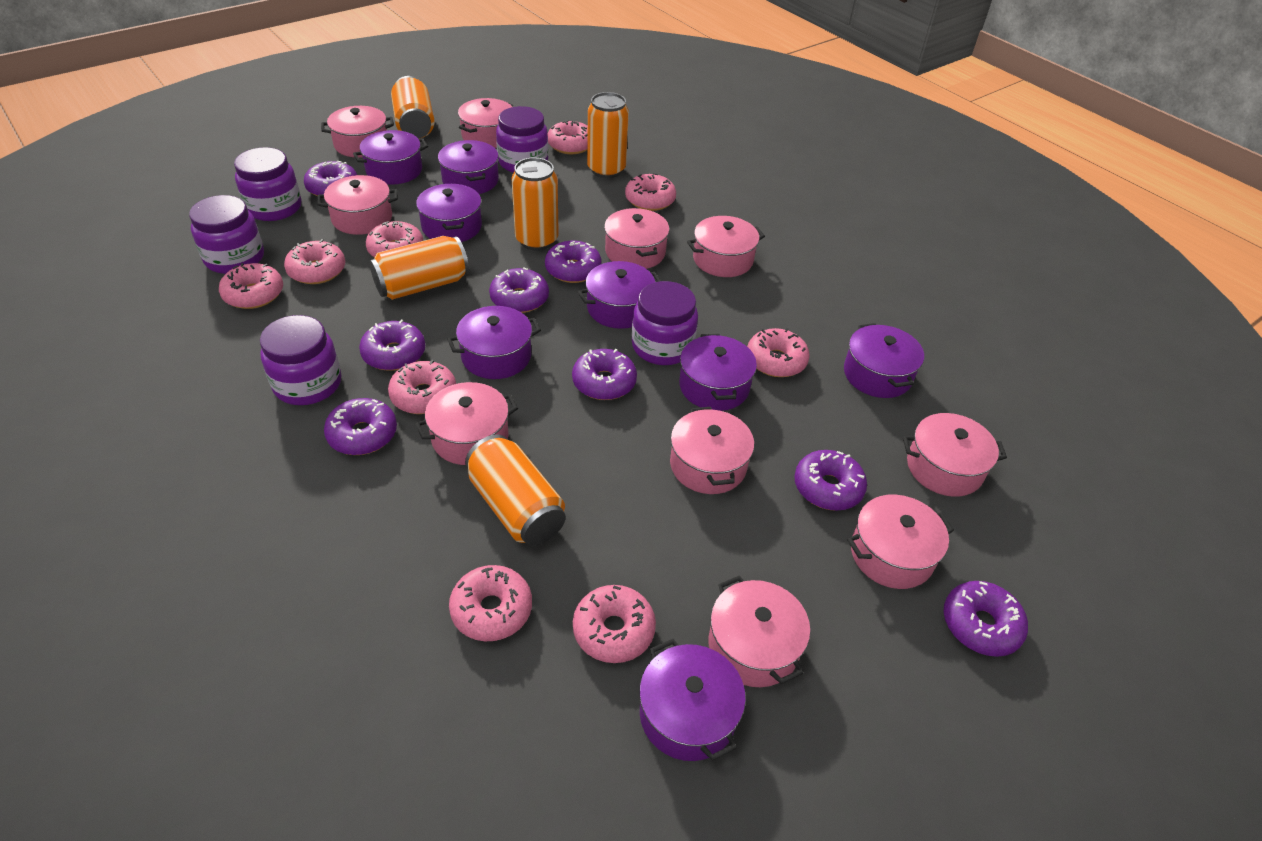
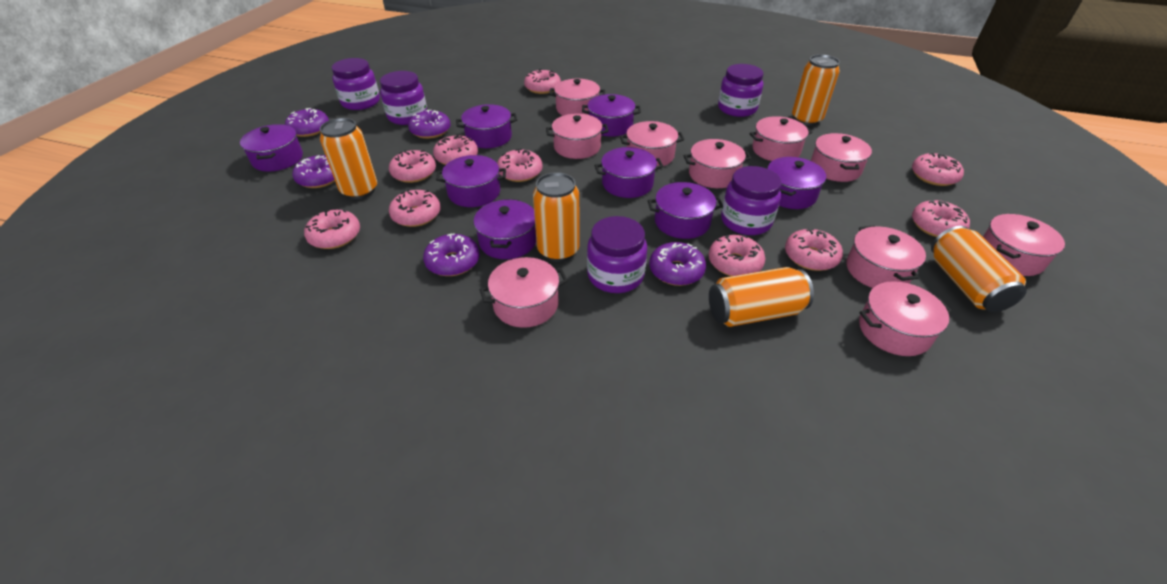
pink donut: 9 -> 10
purple donut: 8 -> 5

